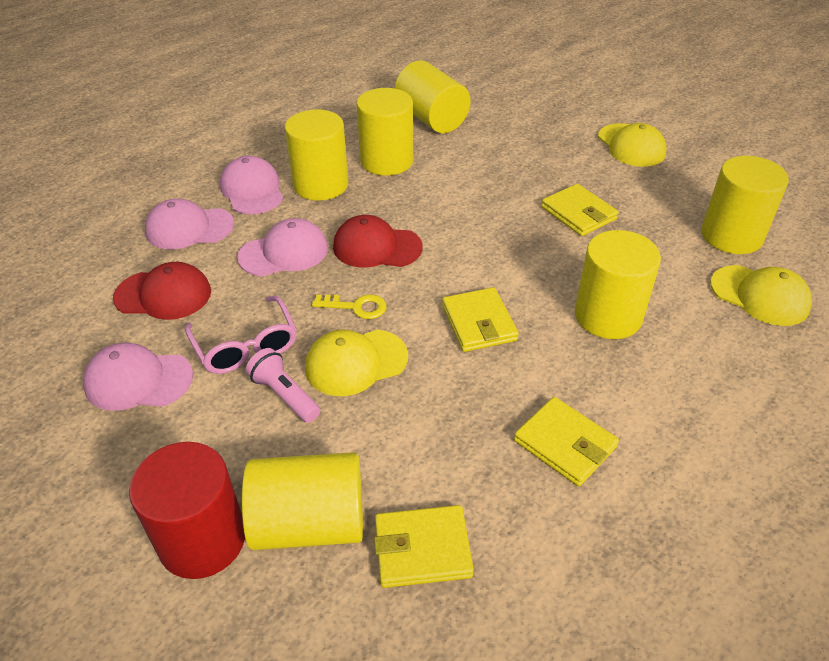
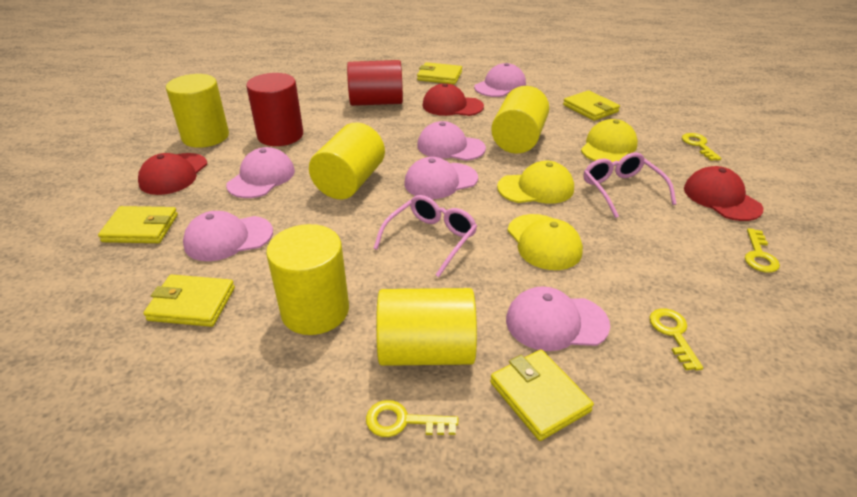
pink cap: 4 -> 6
pink flashlight: 1 -> 0
pink glasses: 1 -> 2
red cap: 2 -> 3
red cylinder: 1 -> 2
yellow cylinder: 6 -> 5
yellow key: 1 -> 4
yellow wallet: 4 -> 5

